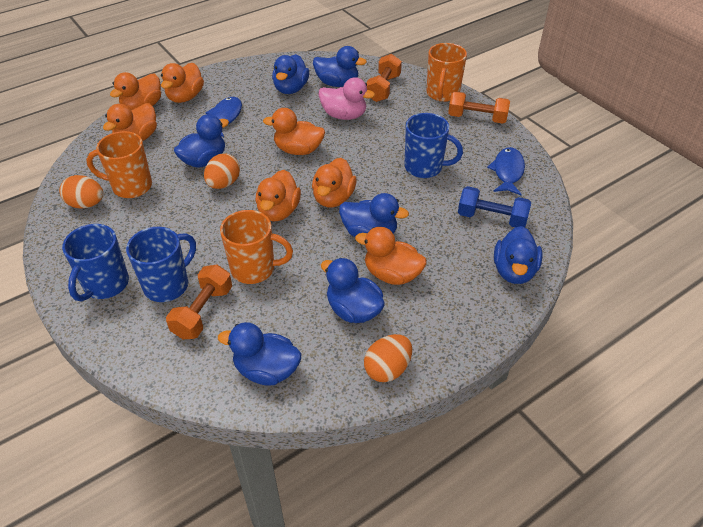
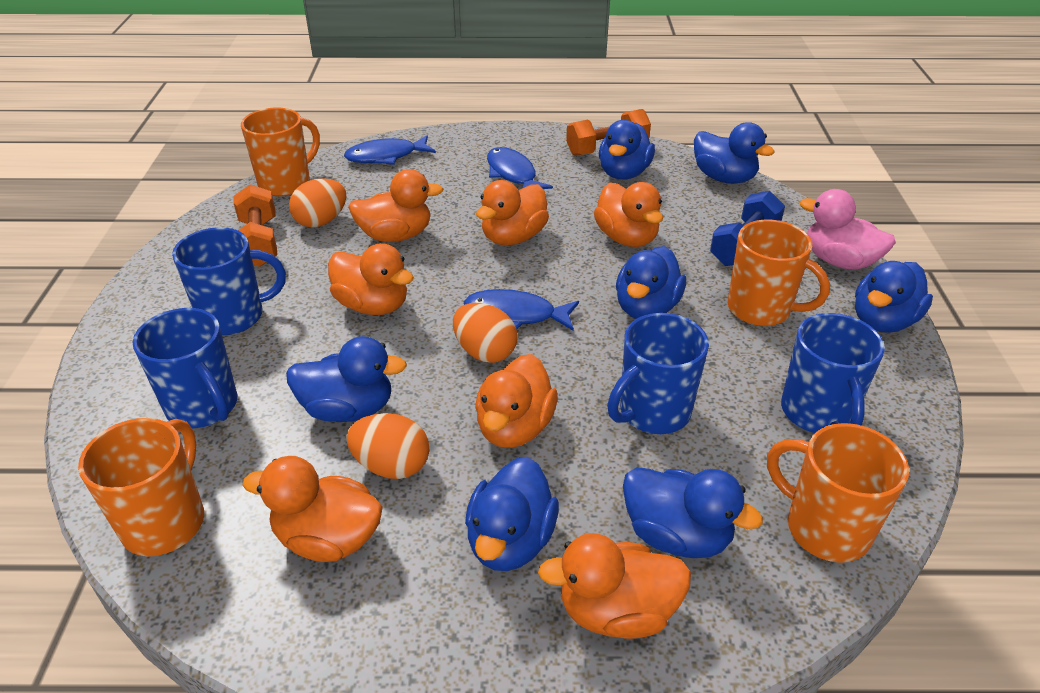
blue fish: 2 -> 3
blue mug: 3 -> 4
orange dumbbell: 3 -> 2
orange mug: 3 -> 4

